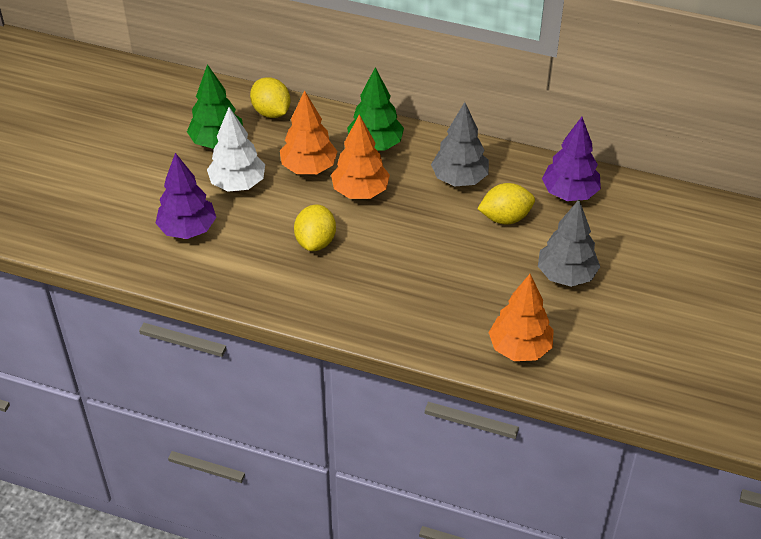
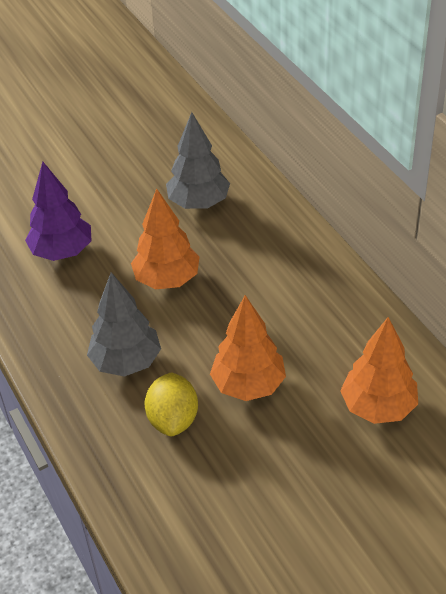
green tree: 2 -> 0
purple tree: 2 -> 1
white tree: 1 -> 0
yellow lemon: 3 -> 1

